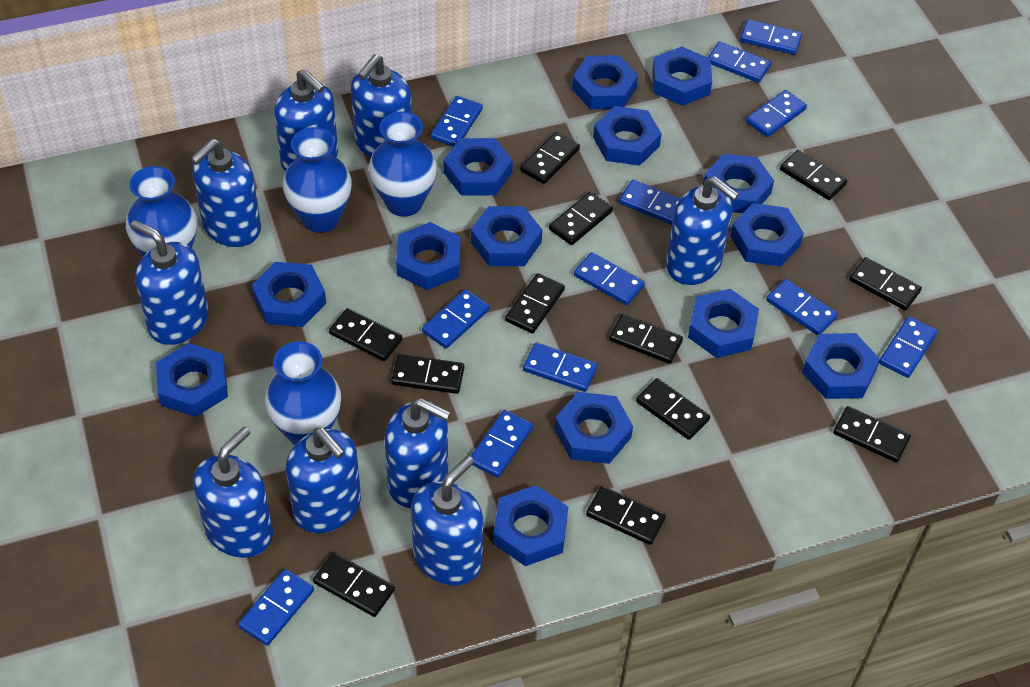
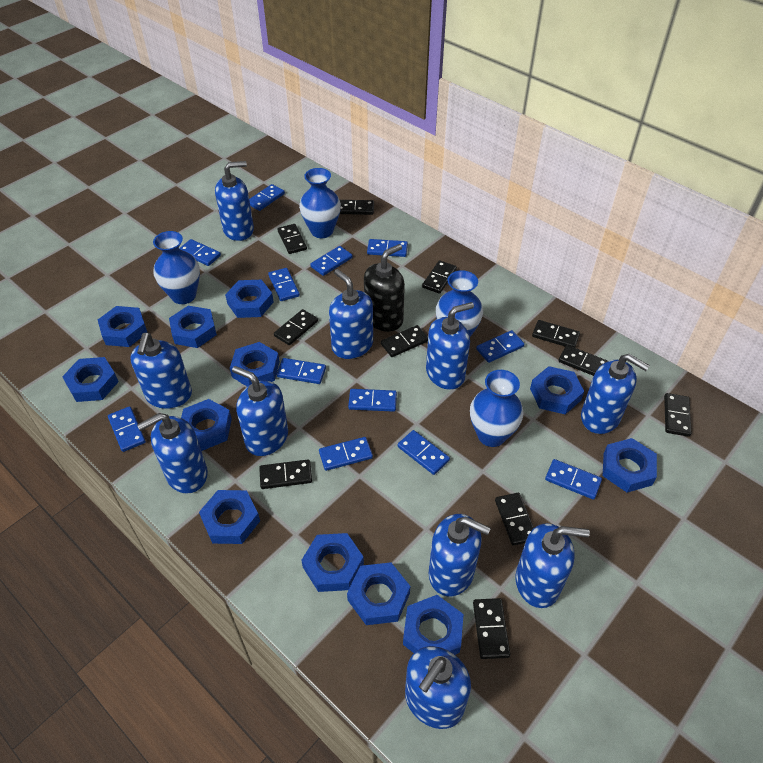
black domino: 12 -> 11
black soap dispenser: 0 -> 1
blue nut: 14 -> 12
blue soap dispenser: 9 -> 10

